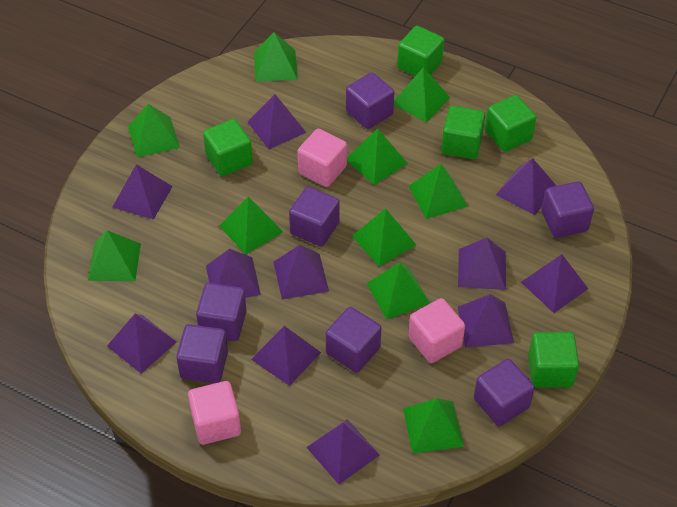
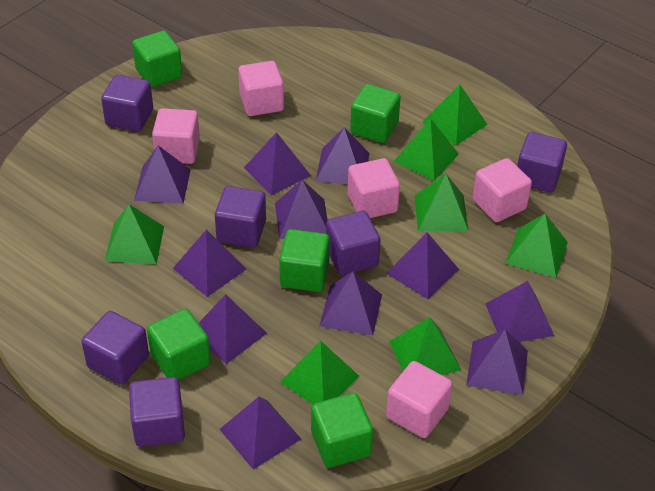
green pyramid: 10 -> 7
pink cube: 3 -> 5
purple cube: 7 -> 6

